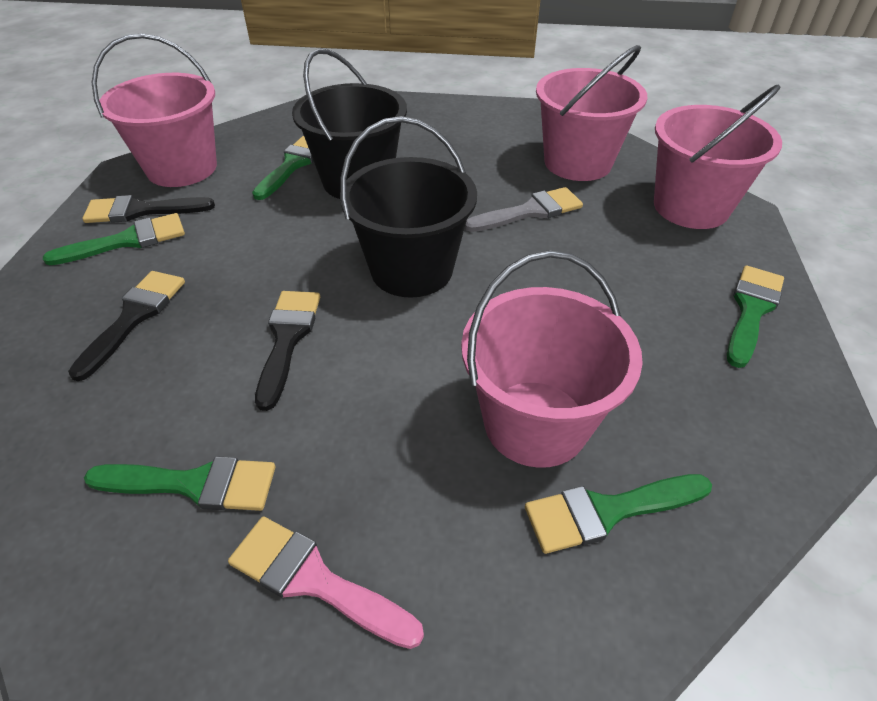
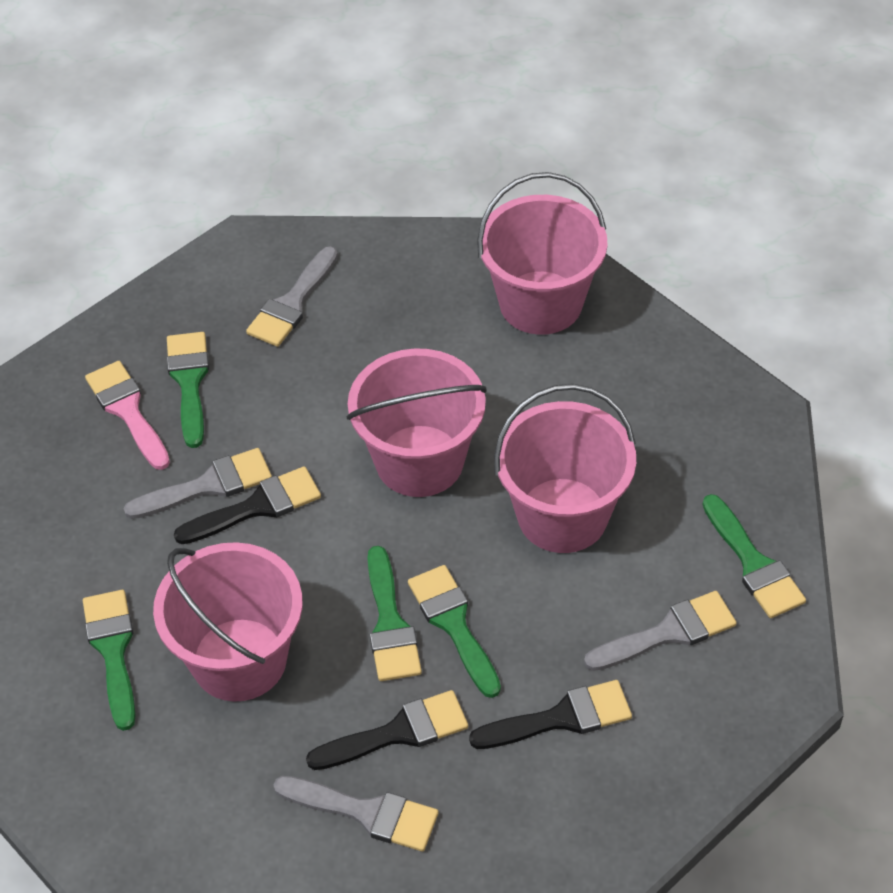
black bucket: 2 -> 0
grey brush: 1 -> 4

